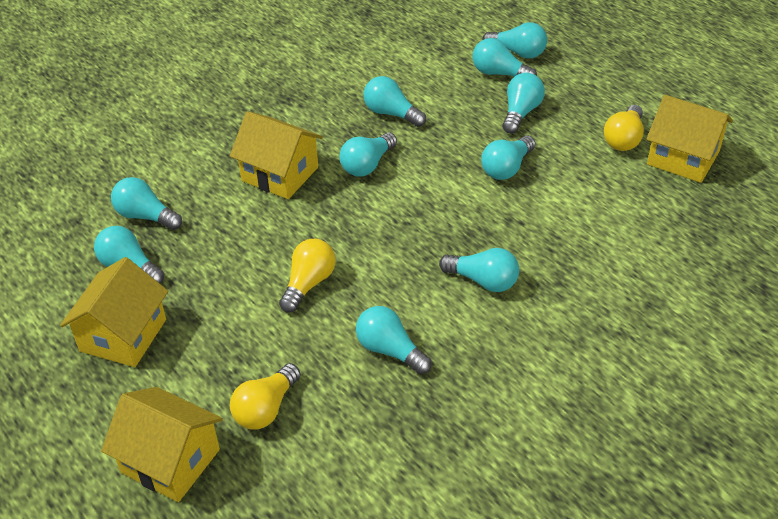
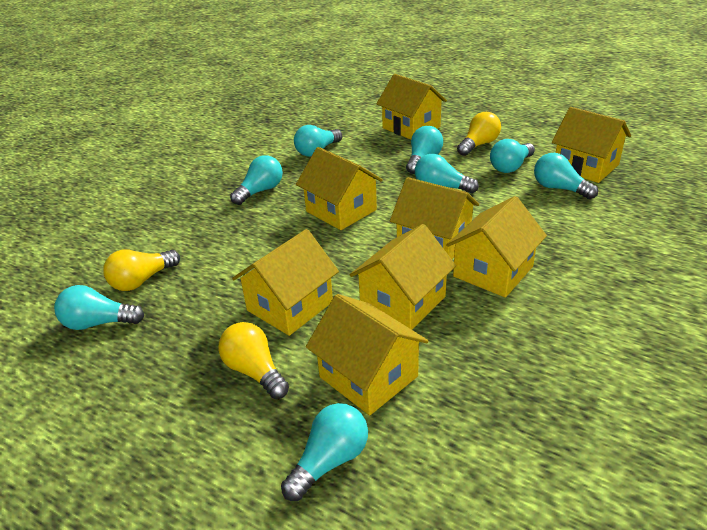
turquoise light bulb: 10 -> 8
yellow house: 4 -> 8

